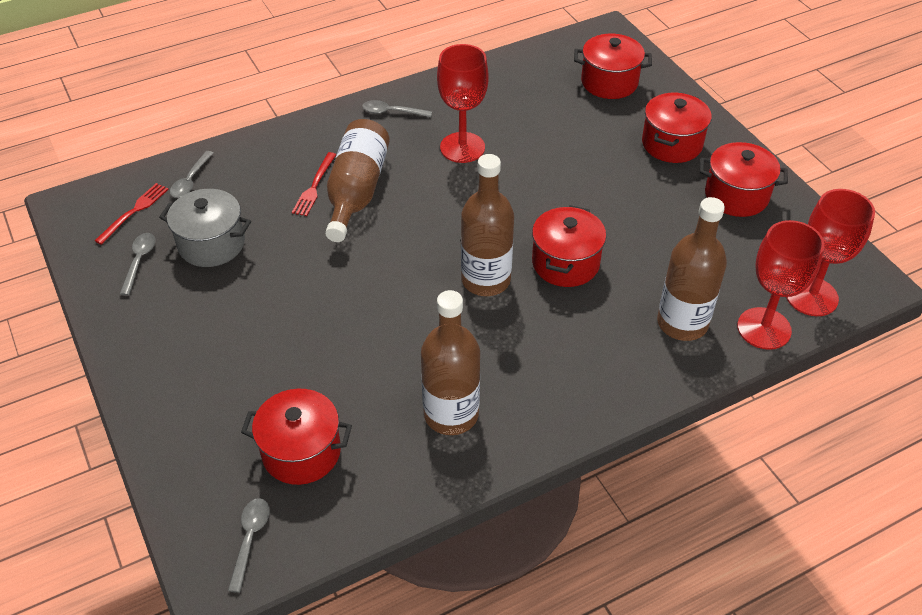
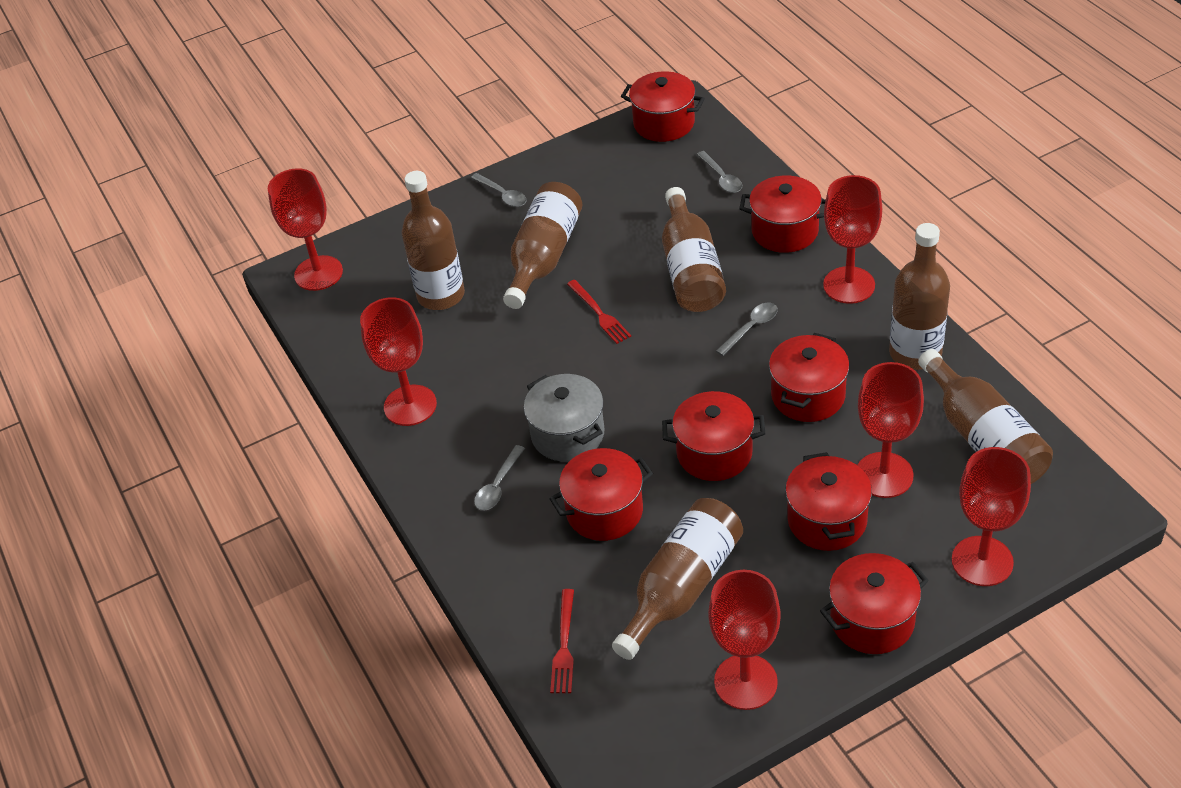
brown bottle: 4 -> 6
red goblet: 3 -> 6
red pot: 5 -> 7

